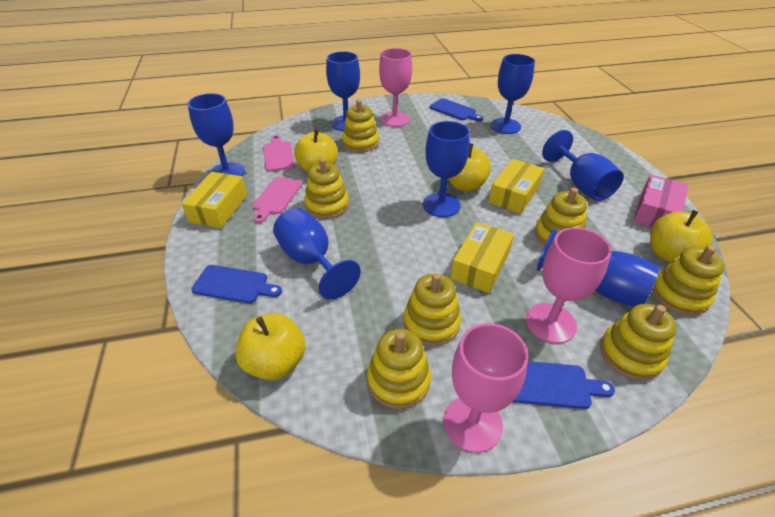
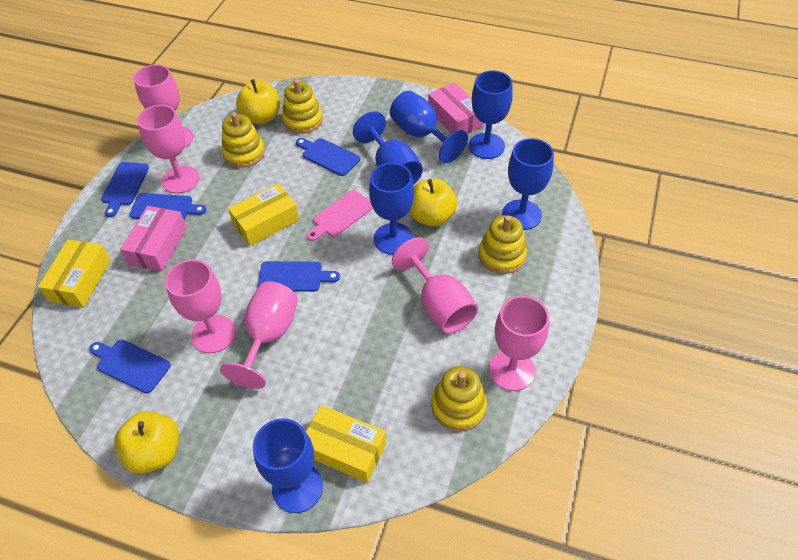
blue cutting board: 3 -> 5
blue goblet: 7 -> 6
pink box: 1 -> 2
pink cutting board: 2 -> 1
pink goblet: 3 -> 6
yellow apple: 4 -> 3
yellow stacking toy: 7 -> 4

